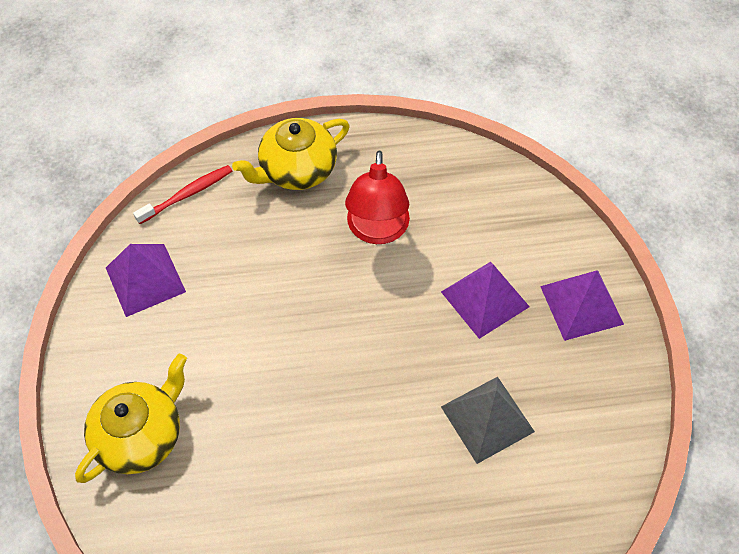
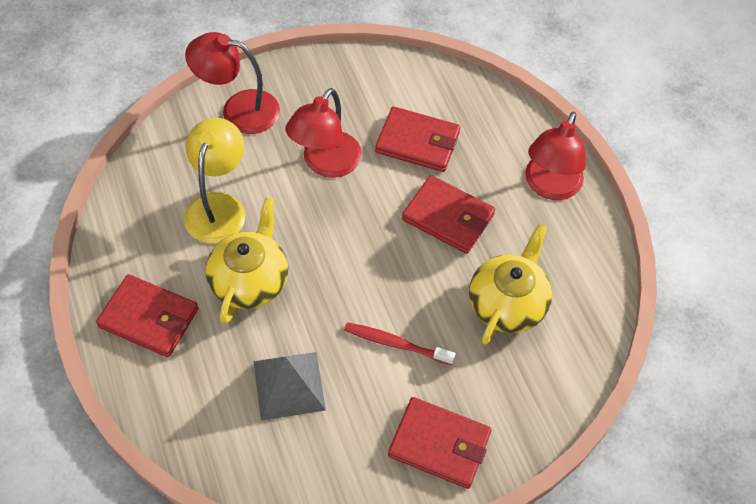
purple pyramid: 3 -> 0
red lamp: 1 -> 3
red wallet: 0 -> 4
yellow lamp: 0 -> 1

